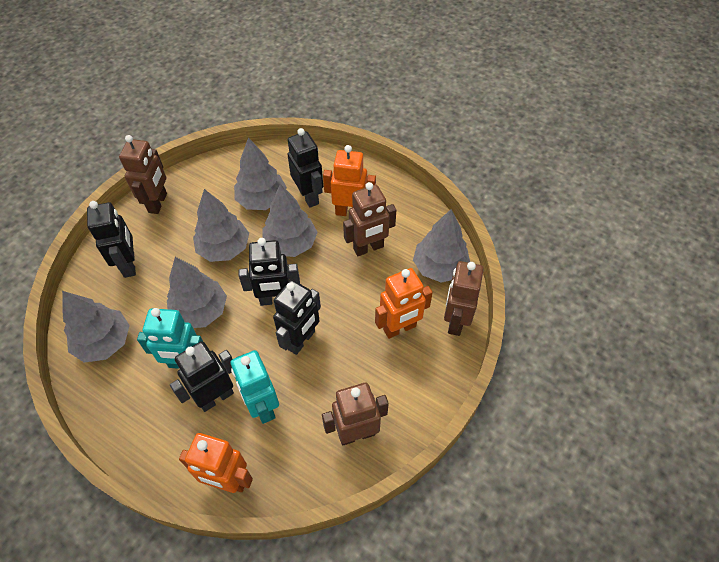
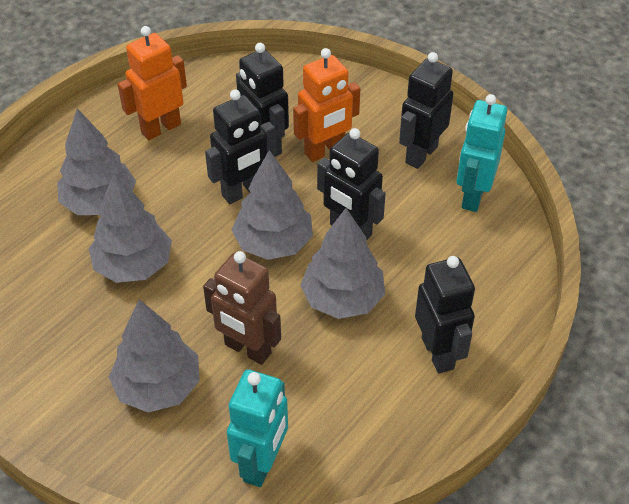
brown robot: 4 -> 1
grey tree: 6 -> 5
orange robot: 3 -> 2

